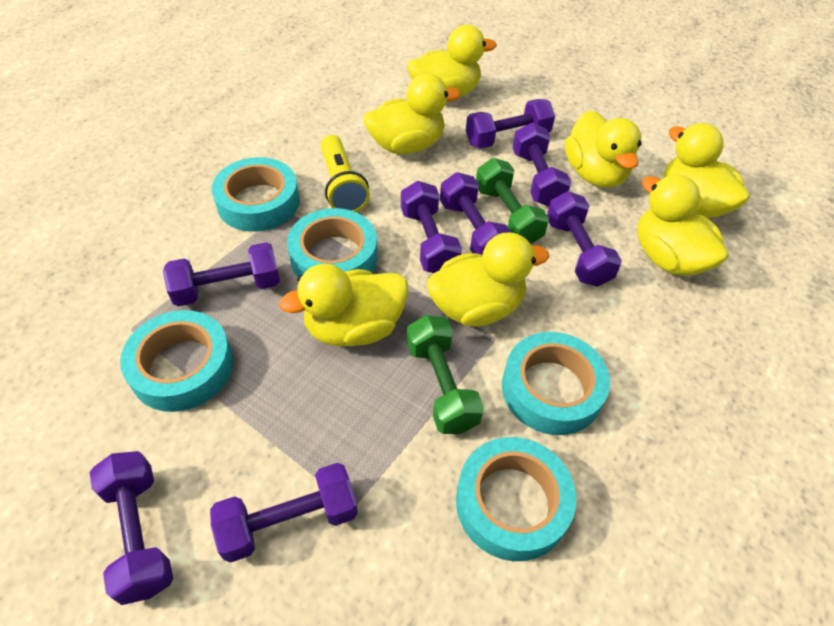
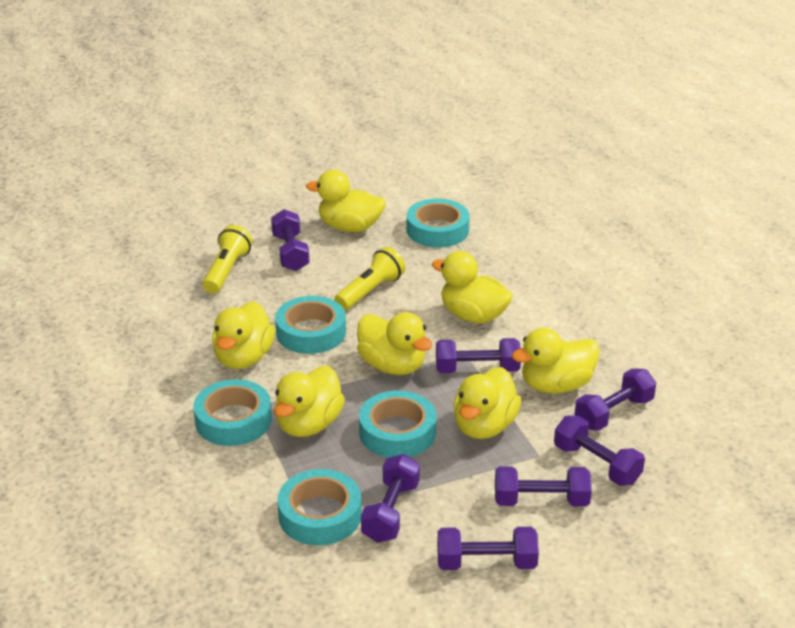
green dumbbell: 2 -> 0
purple dumbbell: 8 -> 7
yellow flashlight: 1 -> 2

